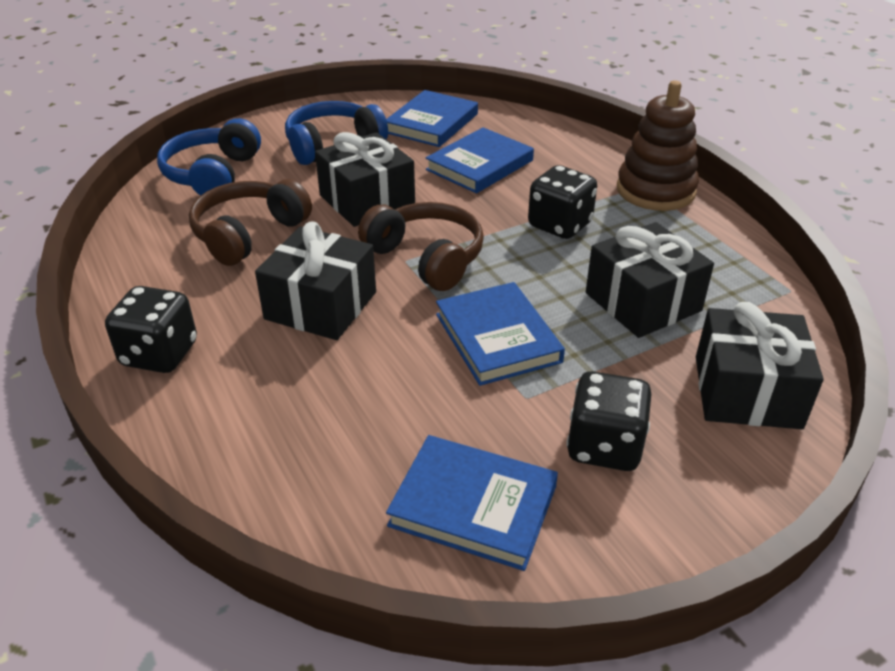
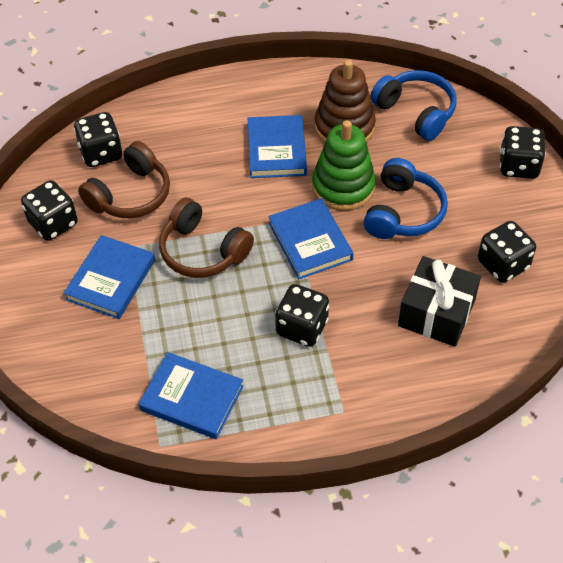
black dice: 3 -> 5
black gift: 4 -> 1
green stacking toy: 0 -> 1

